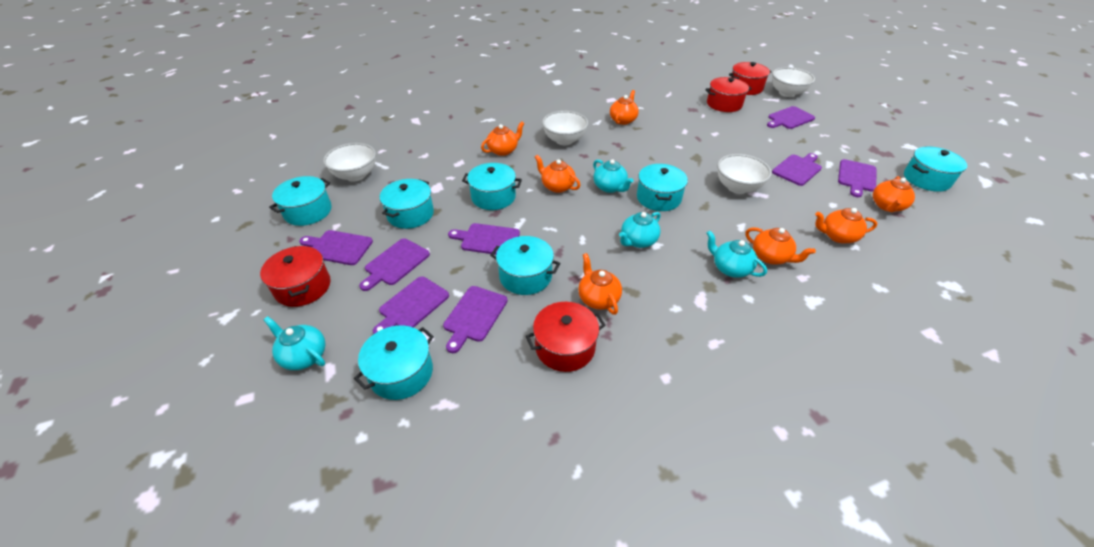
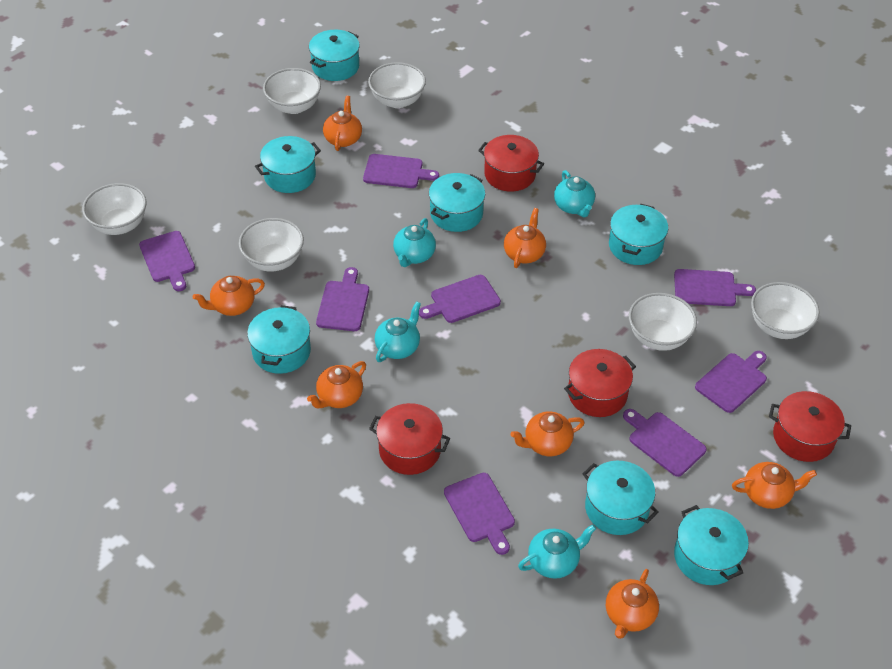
white bowl: 4 -> 6

